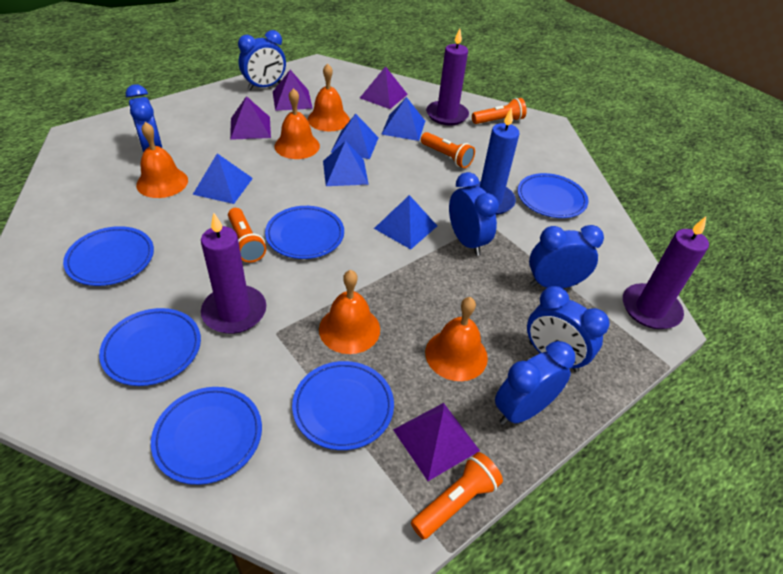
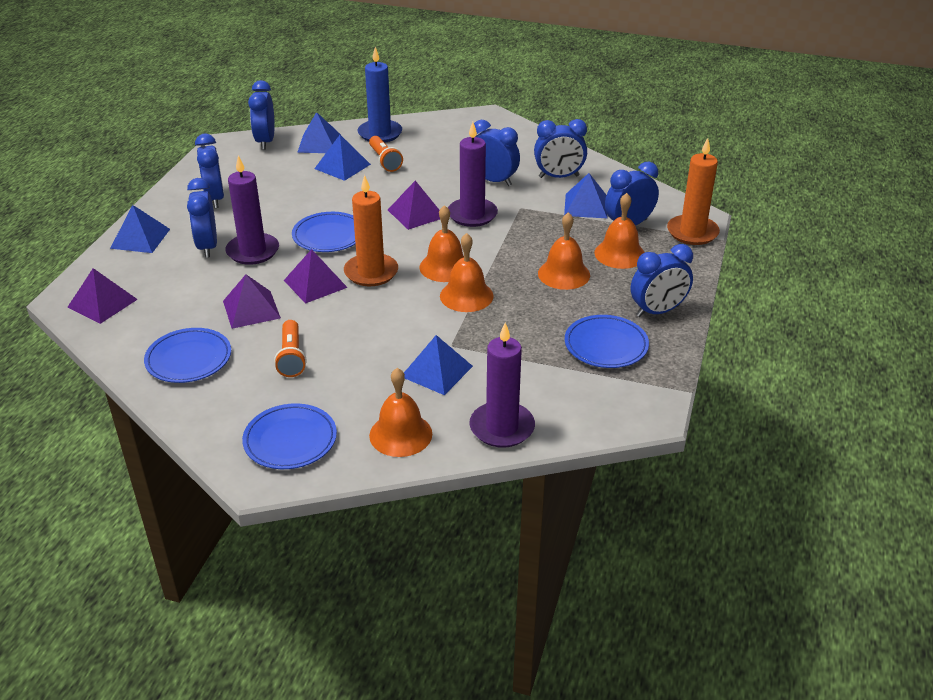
blue clock: 6 -> 7
blue plate: 6 -> 4
orange candle: 0 -> 2
orange flashlight: 4 -> 2

